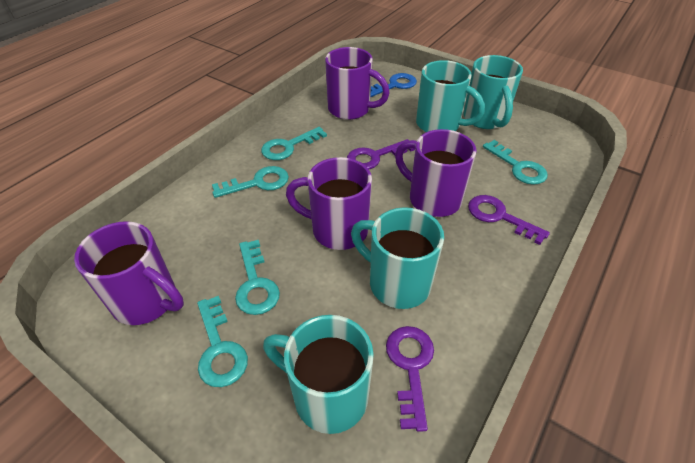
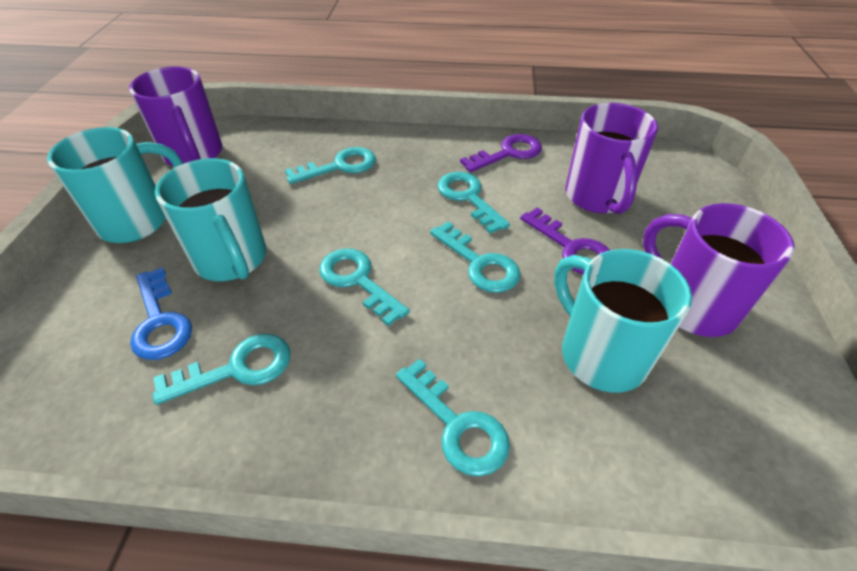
purple key: 3 -> 2
purple mug: 4 -> 3
turquoise key: 5 -> 6
turquoise mug: 4 -> 3

